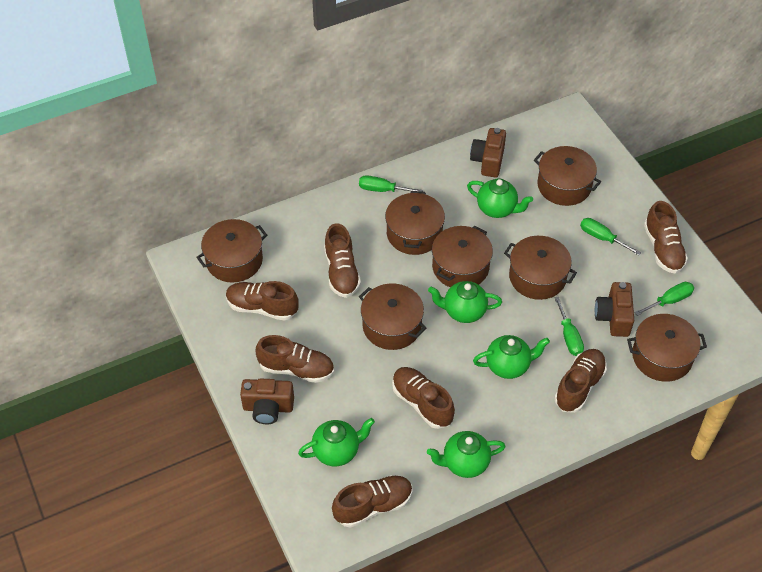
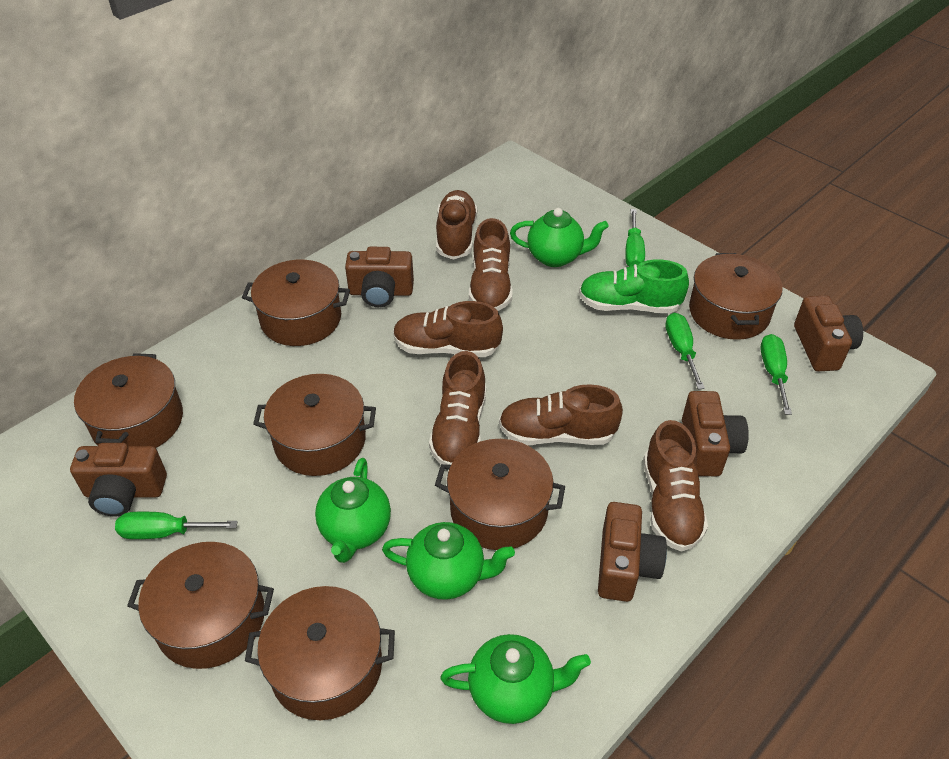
brown camera: 3 -> 5
brown shoe: 7 -> 6
green shoe: 0 -> 1
green teapot: 5 -> 4

